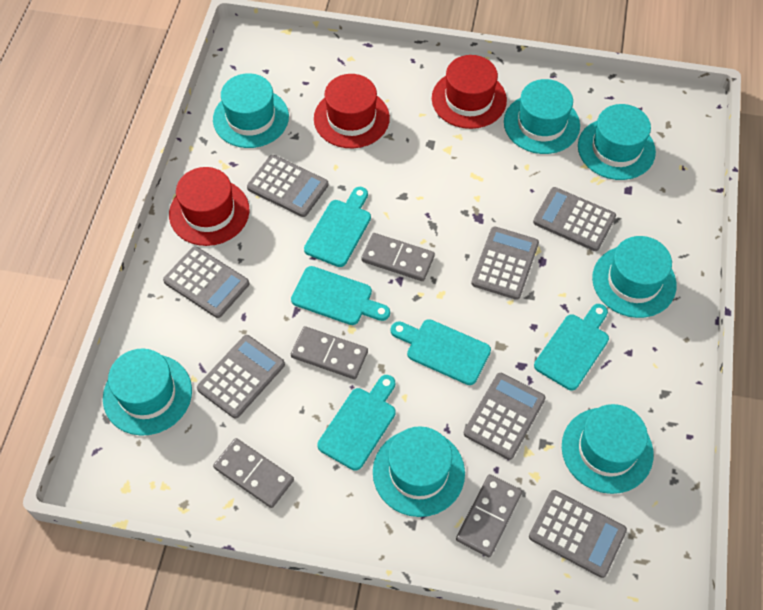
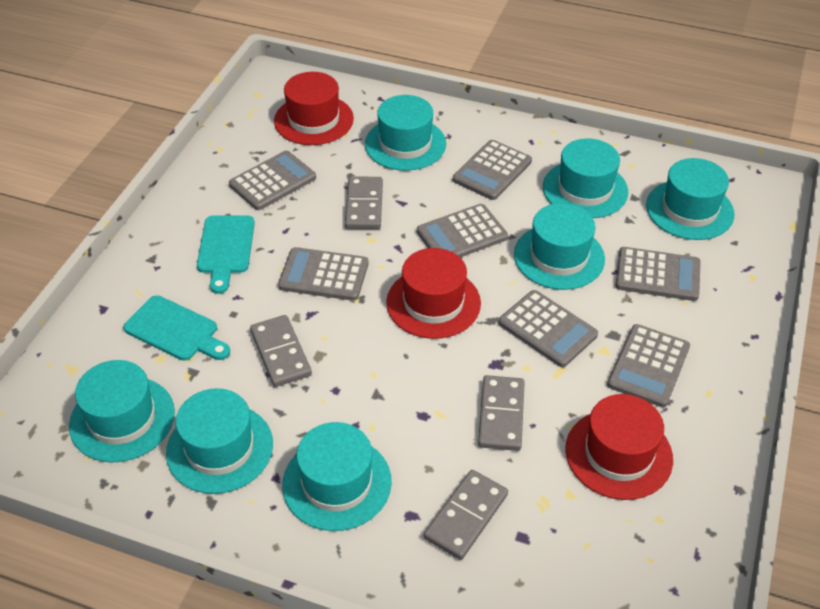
turquoise cutting board: 5 -> 2

